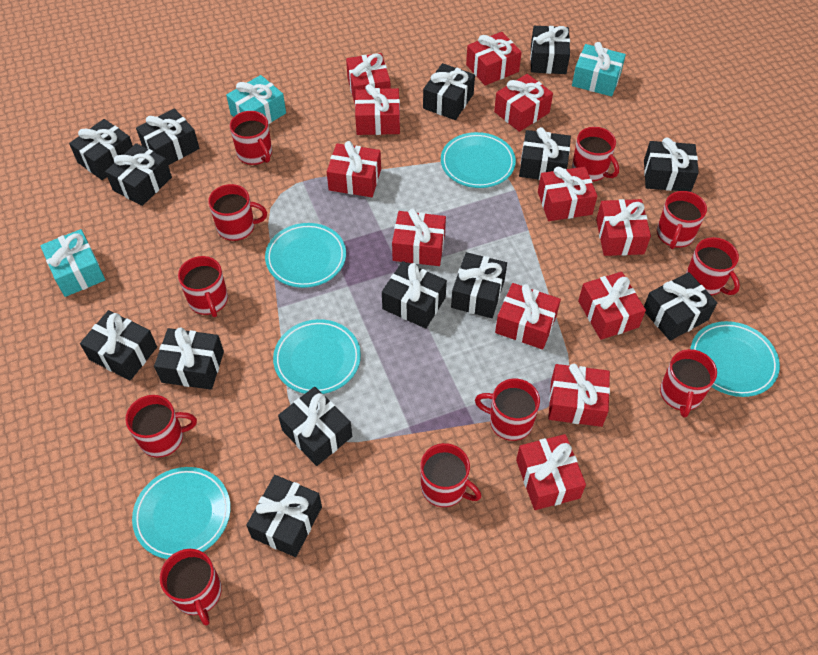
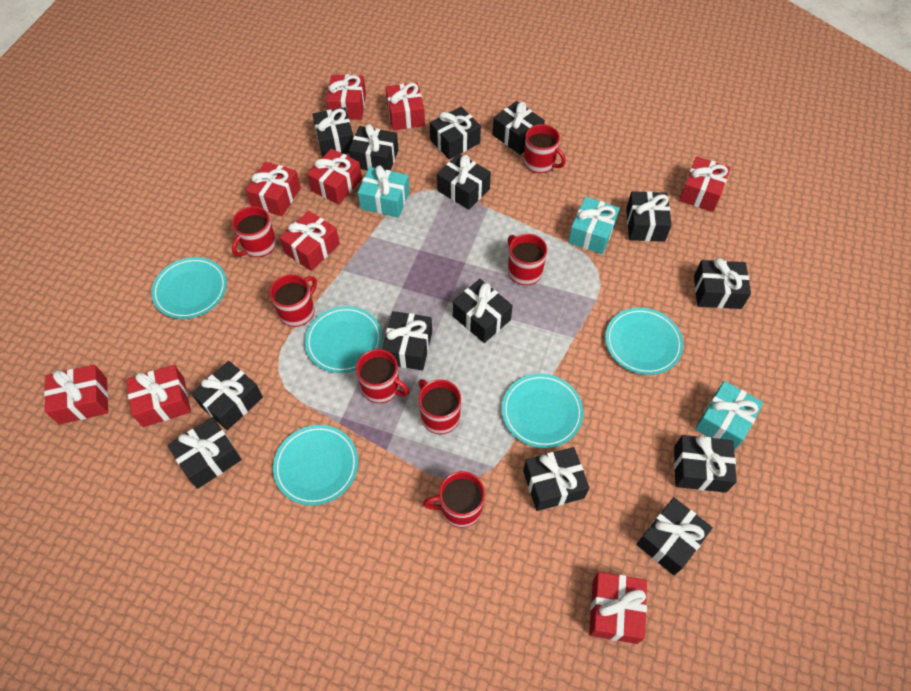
red gift: 12 -> 9
red mug: 11 -> 7

